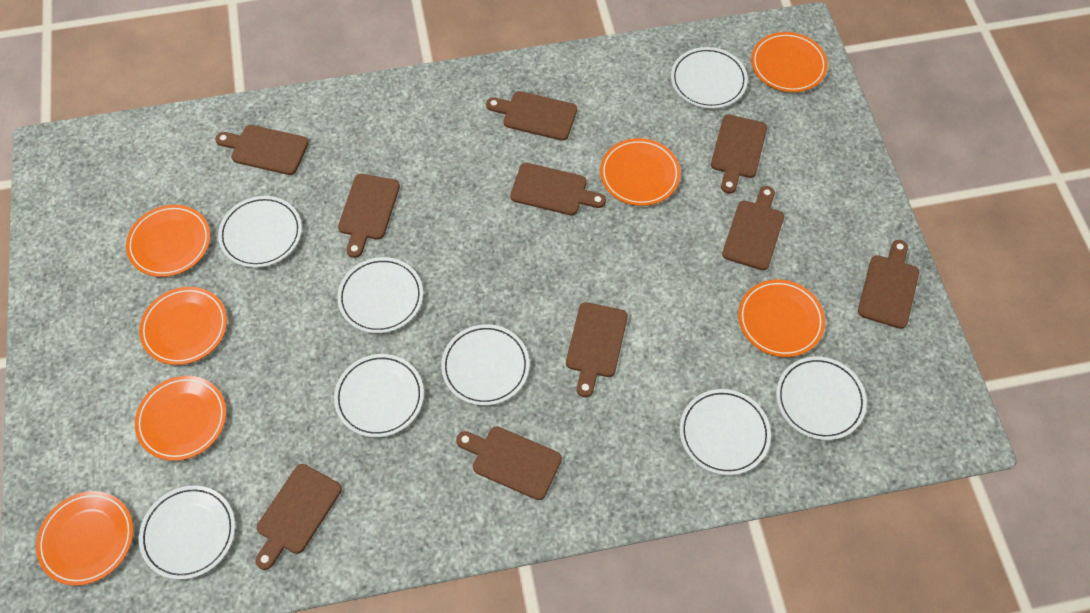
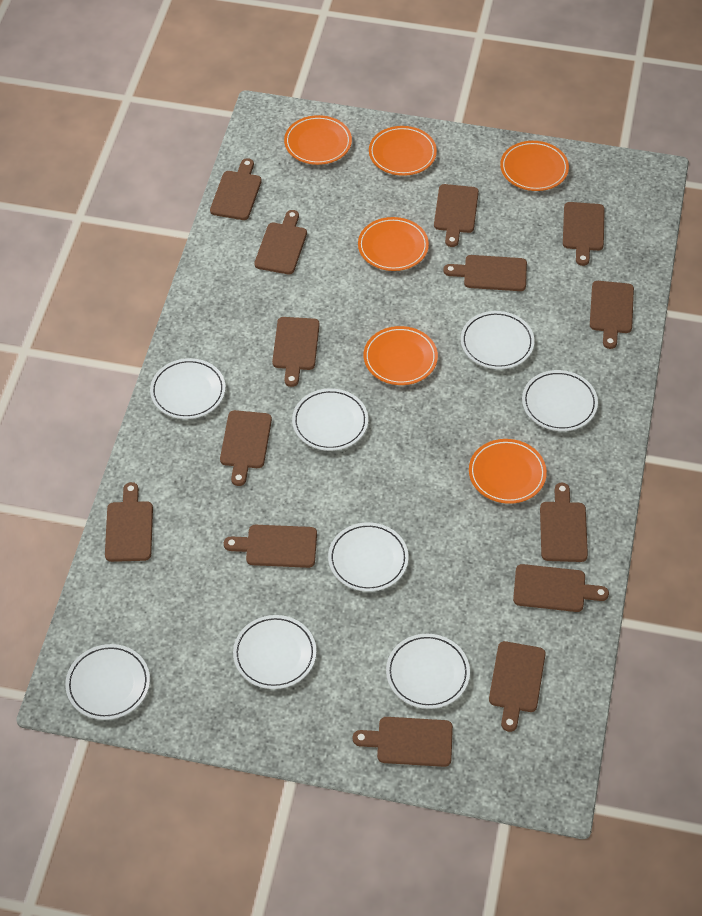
brown cutting board: 10 -> 14
orange plate: 7 -> 6

